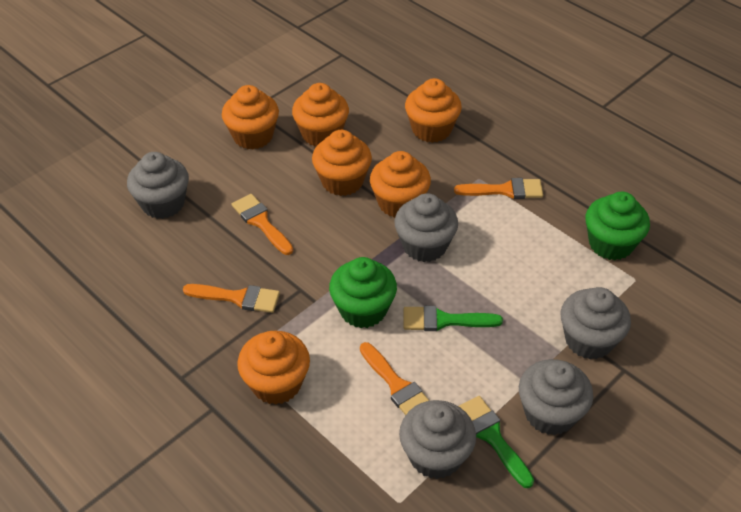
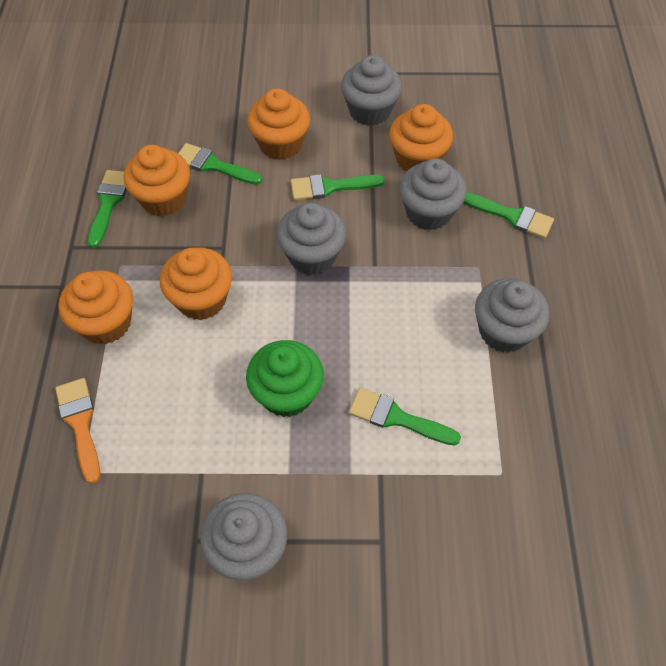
green brush: 2 -> 5
green cupcake: 2 -> 1
orange brush: 4 -> 1
orange cupcake: 6 -> 5

